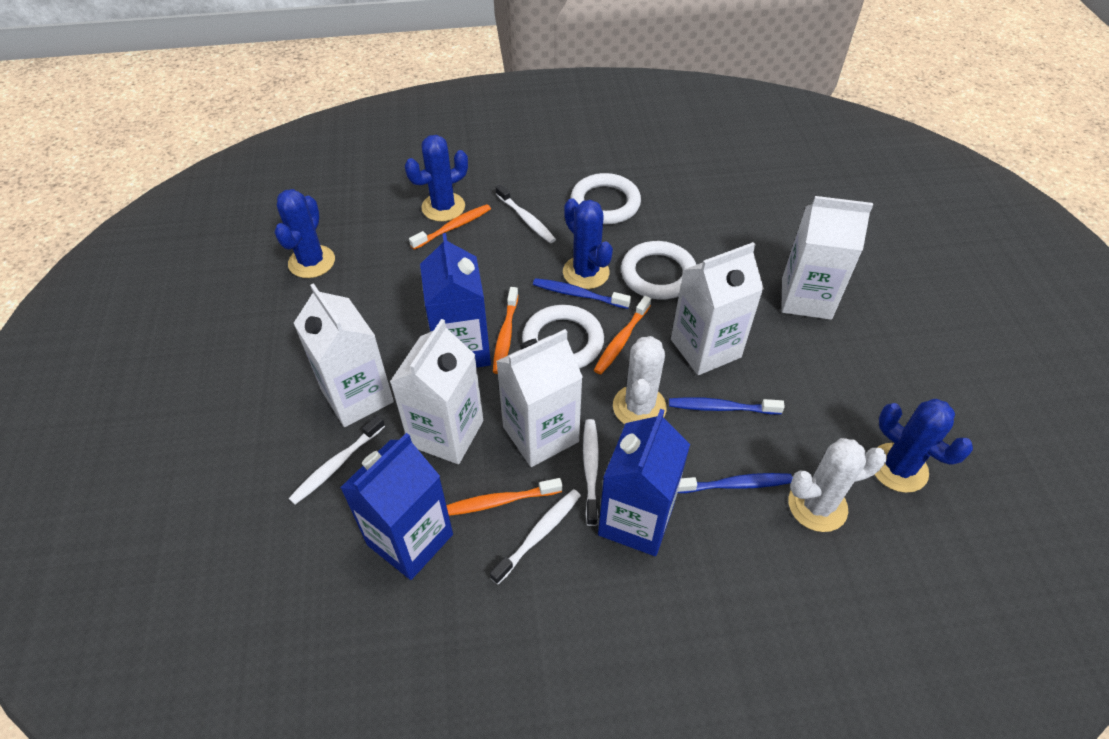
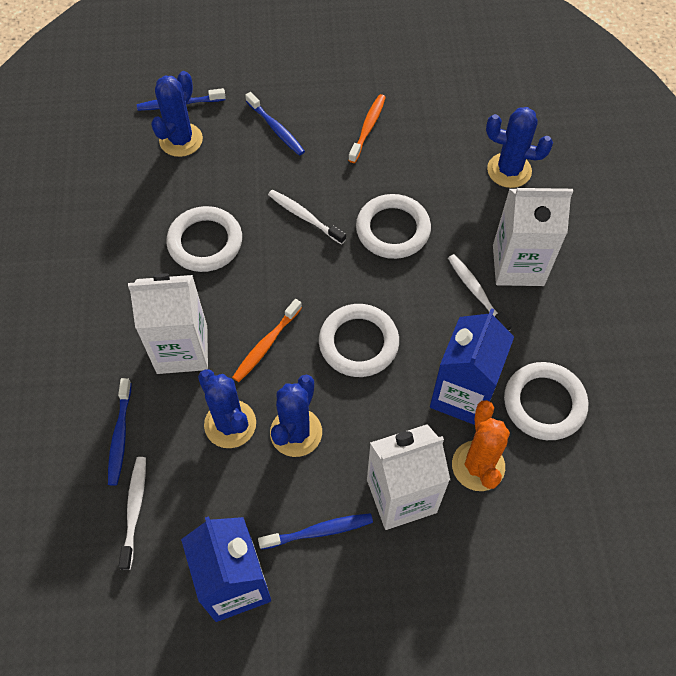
blue carton: 3 -> 2
blue toothbrush: 3 -> 4
orange cactus: 0 -> 1
orange toothbrush: 4 -> 2
white cactus: 2 -> 0
white carton: 5 -> 3
white ring: 3 -> 4
white toothbrush: 4 -> 3

